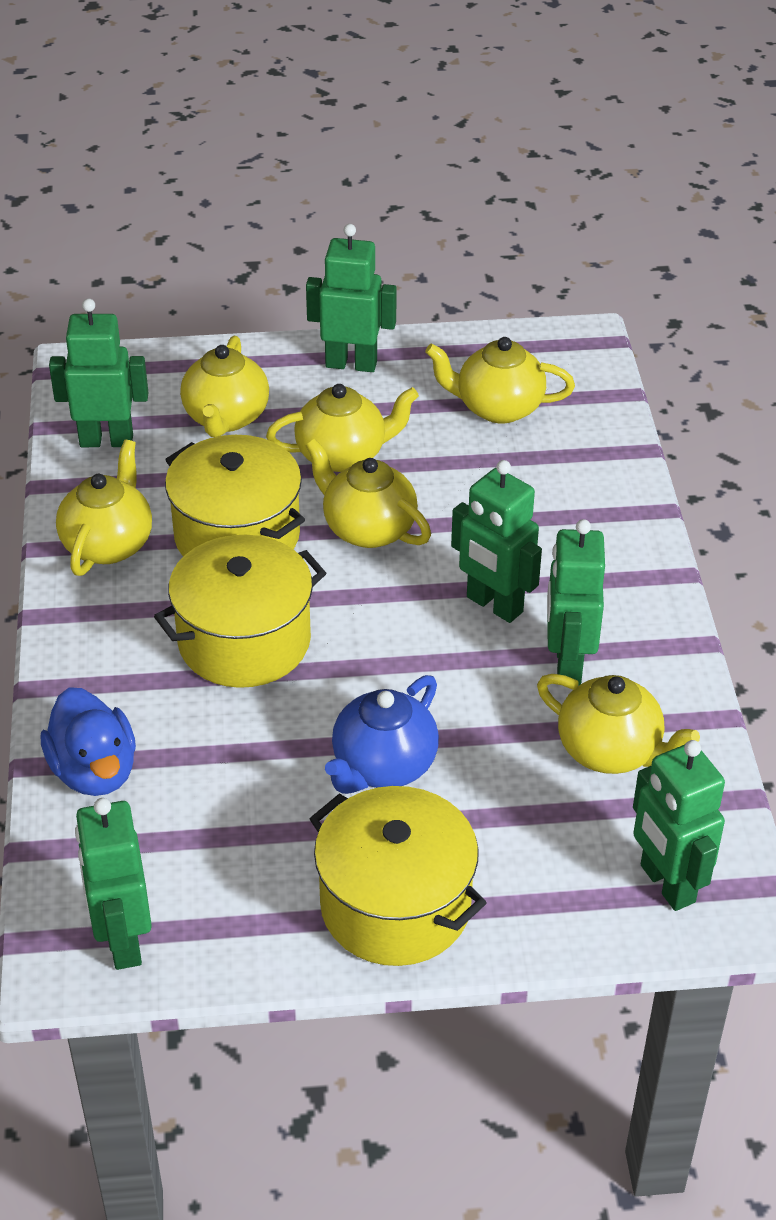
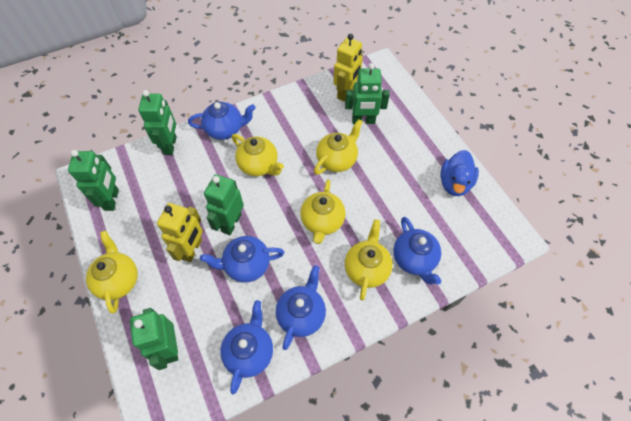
blue teapot: 1 -> 5
green robot: 6 -> 5
yellow pot: 3 -> 0
yellow robot: 0 -> 2
yellow teapot: 6 -> 5

